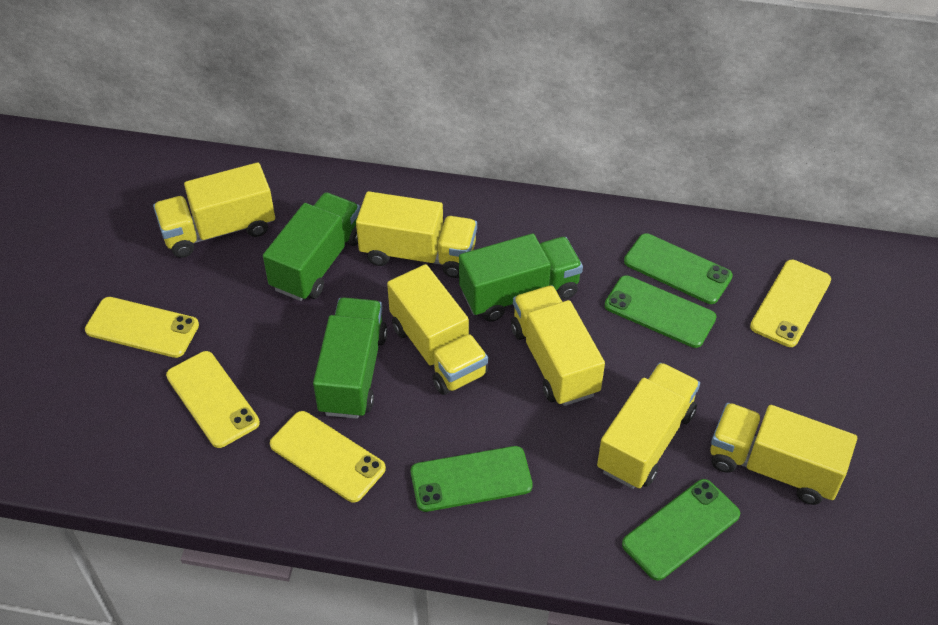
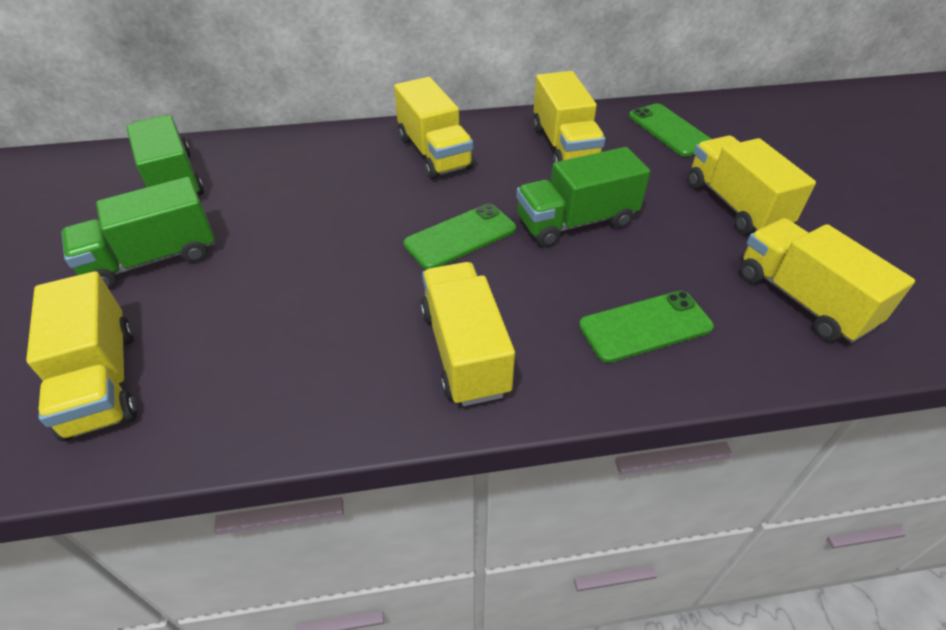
green phone: 4 -> 3
yellow phone: 4 -> 0

